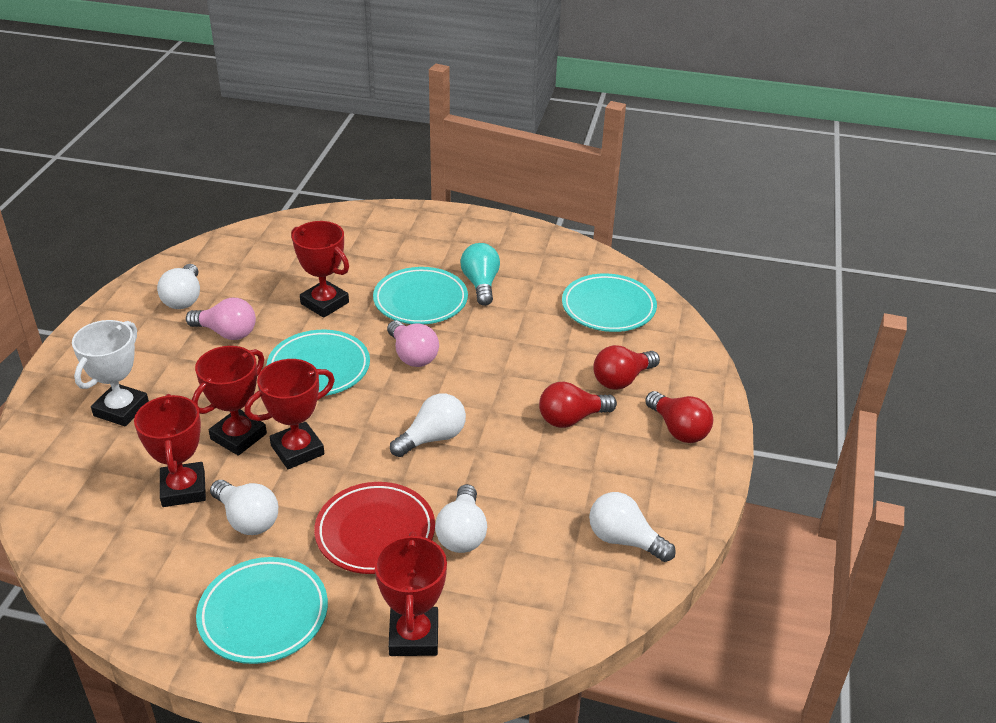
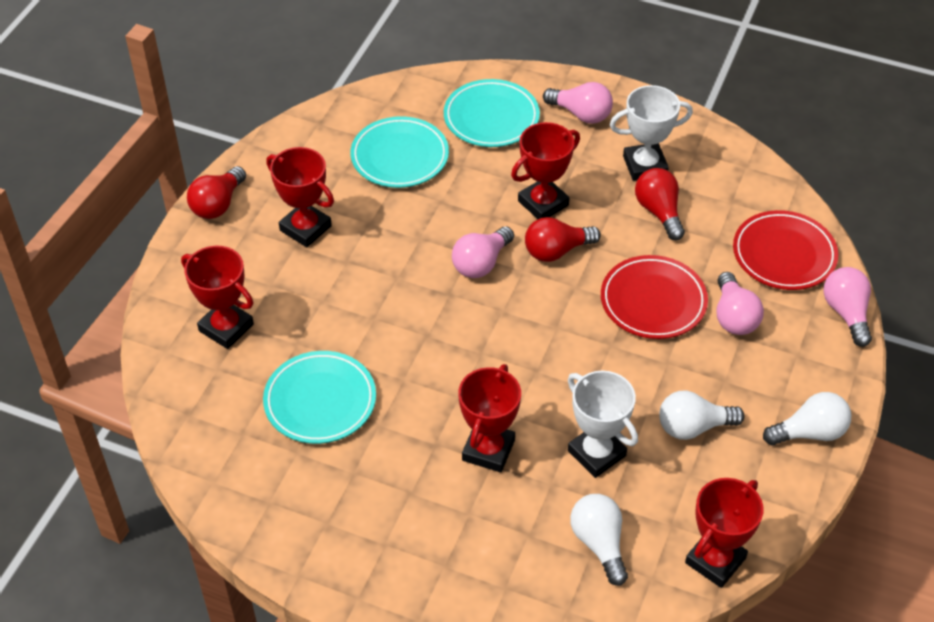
pink light bulb: 2 -> 4
red plate: 1 -> 2
turquoise light bulb: 1 -> 0
turquoise plate: 4 -> 3
white light bulb: 5 -> 3
white trophy: 1 -> 2

